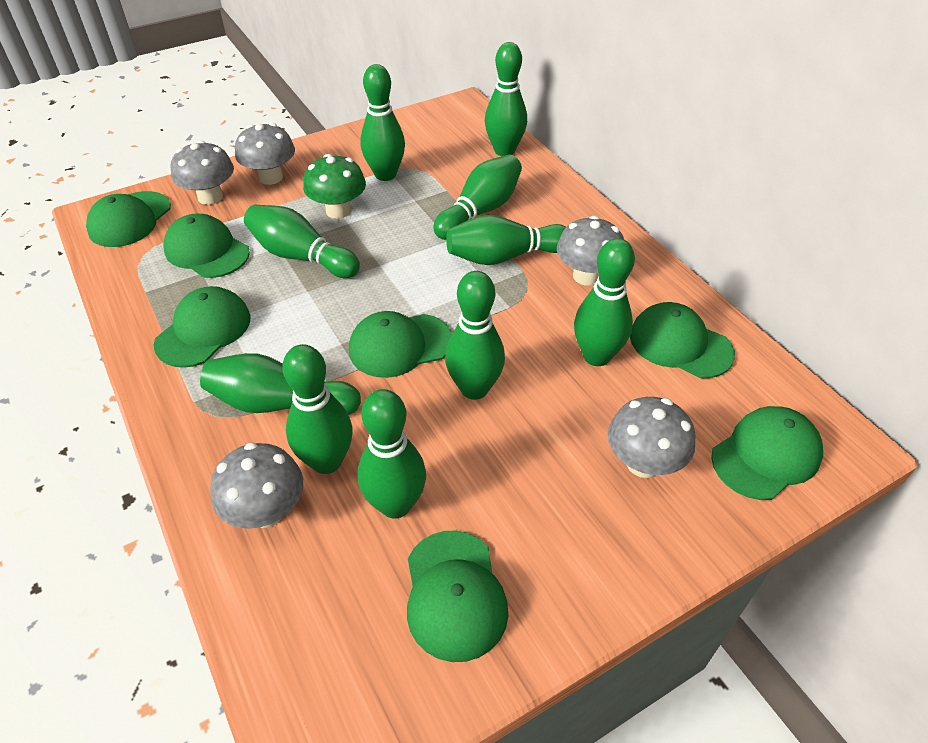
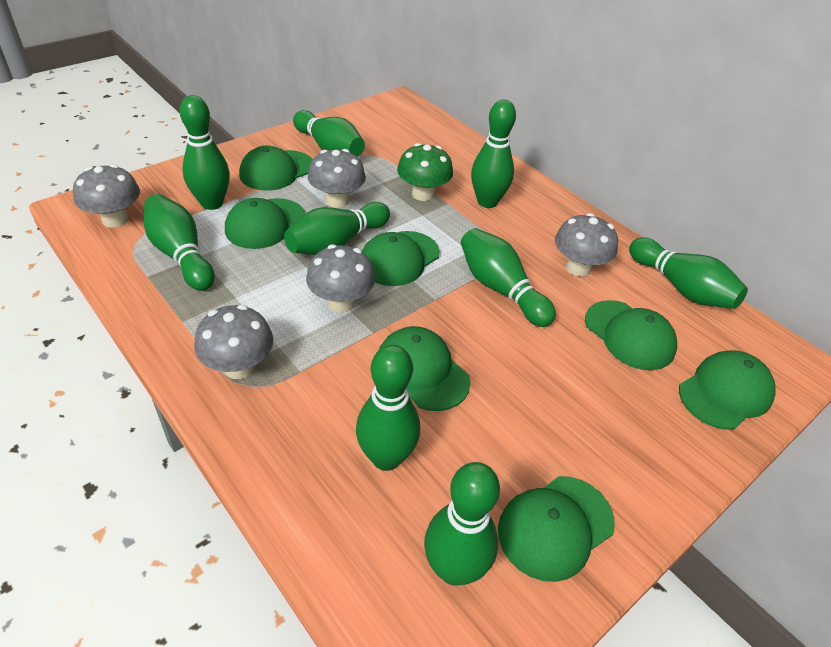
green bowling pin: 10 -> 9

